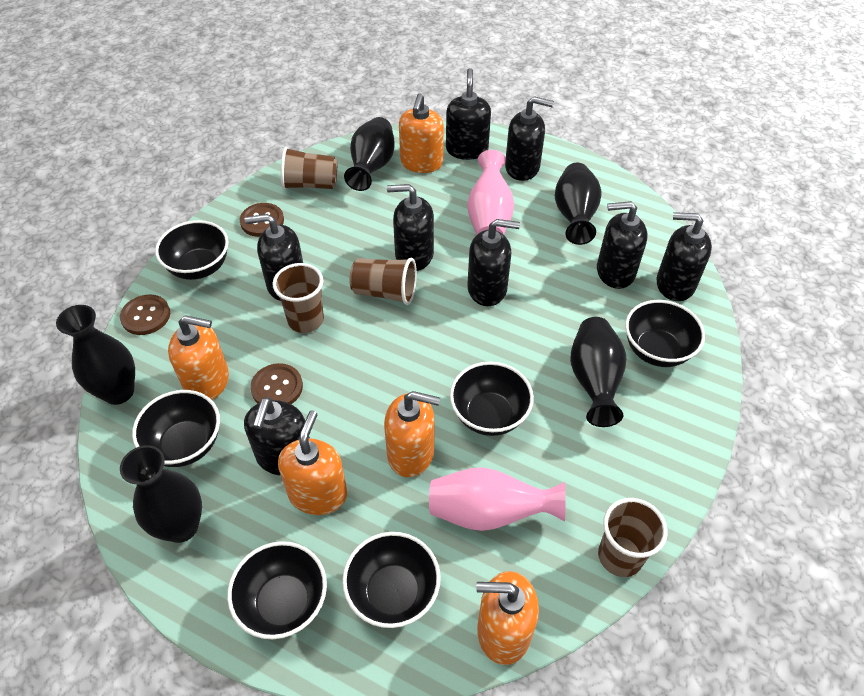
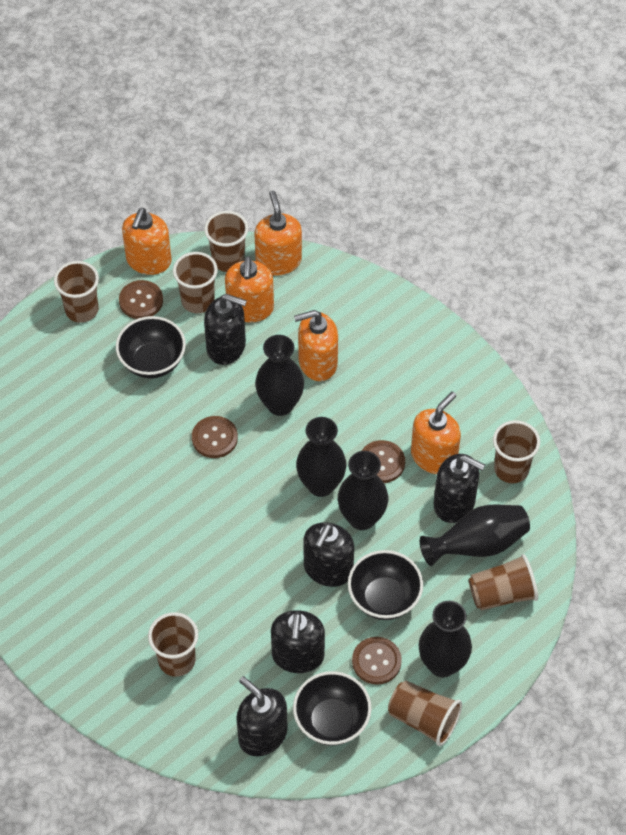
black bowl: 6 -> 3
black soap dispenser: 8 -> 5
brown button: 3 -> 4
brown cup: 4 -> 7
pink vase: 2 -> 0

